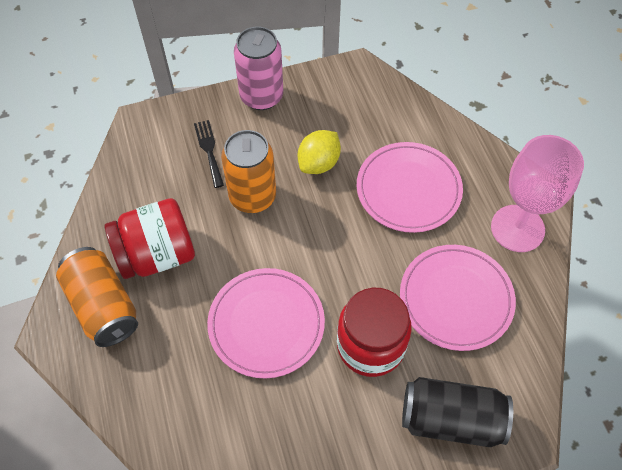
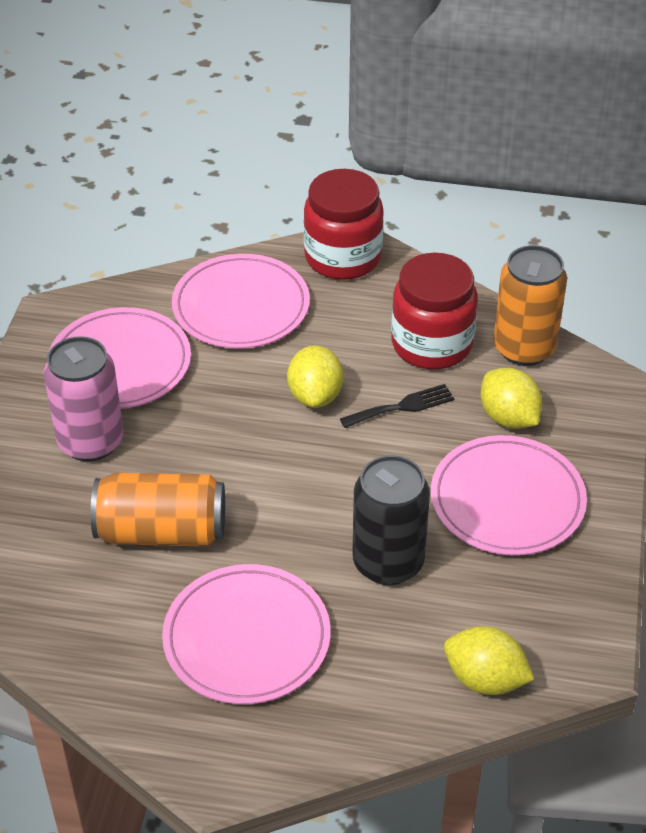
pink goblet: 1 -> 0
pink plate: 3 -> 4
yellow lemon: 1 -> 3

